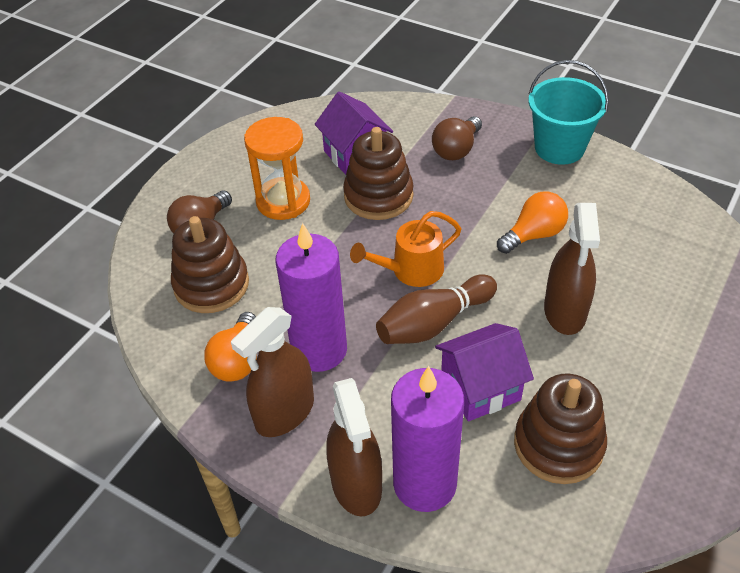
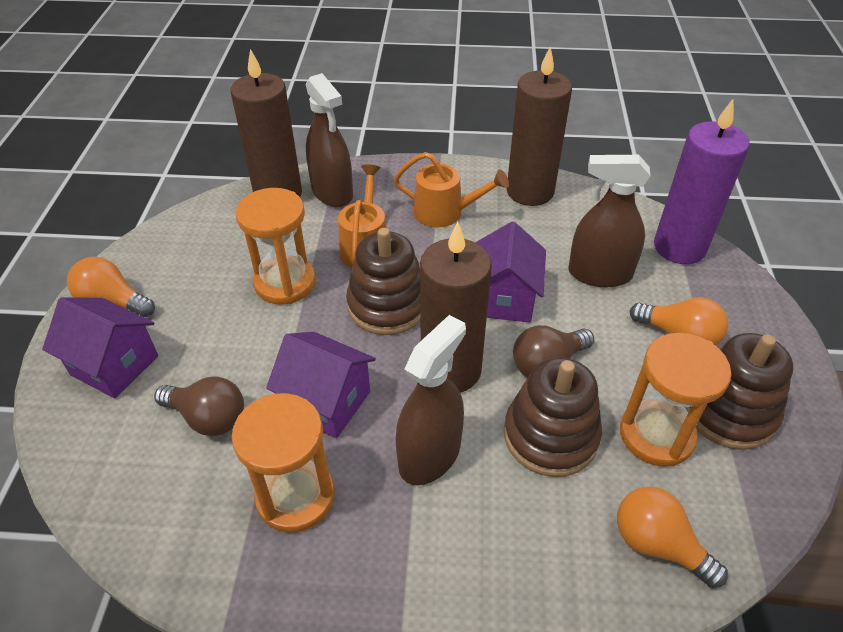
brown bowling pin: 1 -> 0
brown candle: 0 -> 3
orange hourglass: 1 -> 3
orange light bulb: 2 -> 3
orange watering can: 1 -> 2
purple candle: 2 -> 1
purple house: 2 -> 3
turquoise bucket: 1 -> 0

